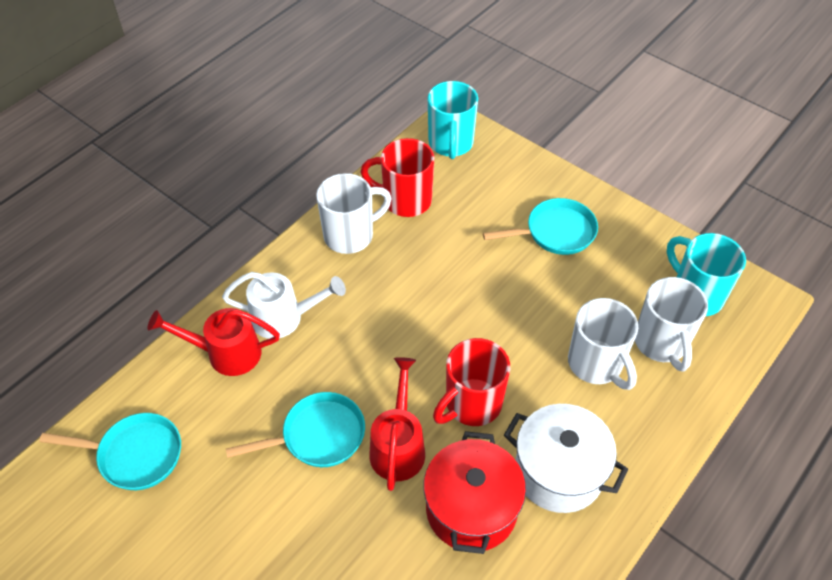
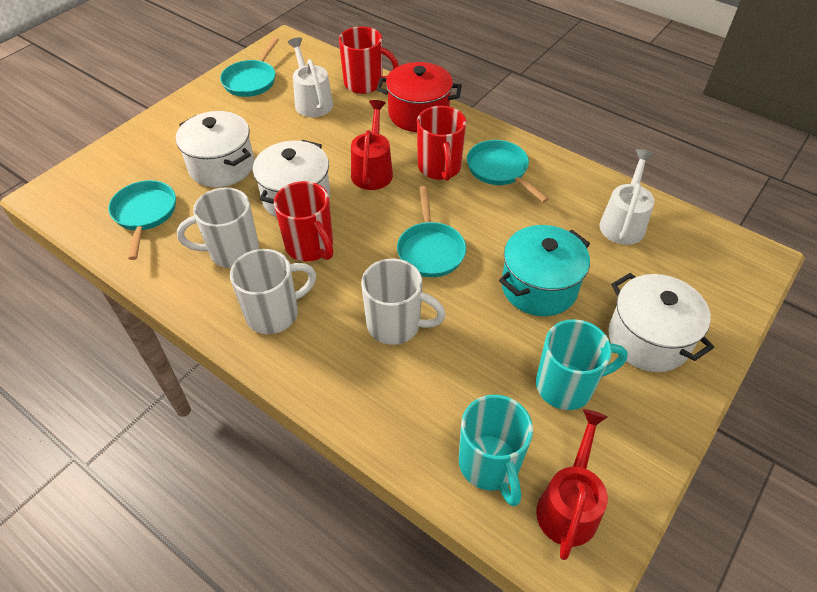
red mug: 2 -> 3
turquoise pan: 3 -> 4
turquoise pot: 0 -> 1
white pot: 1 -> 3
white watering can: 1 -> 2

